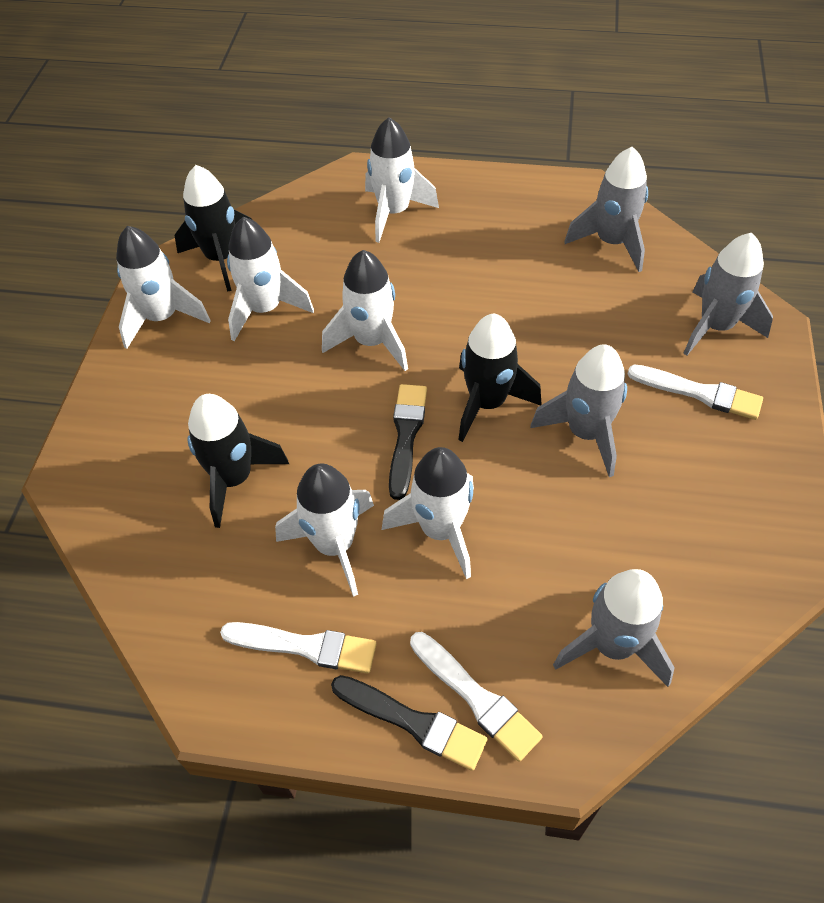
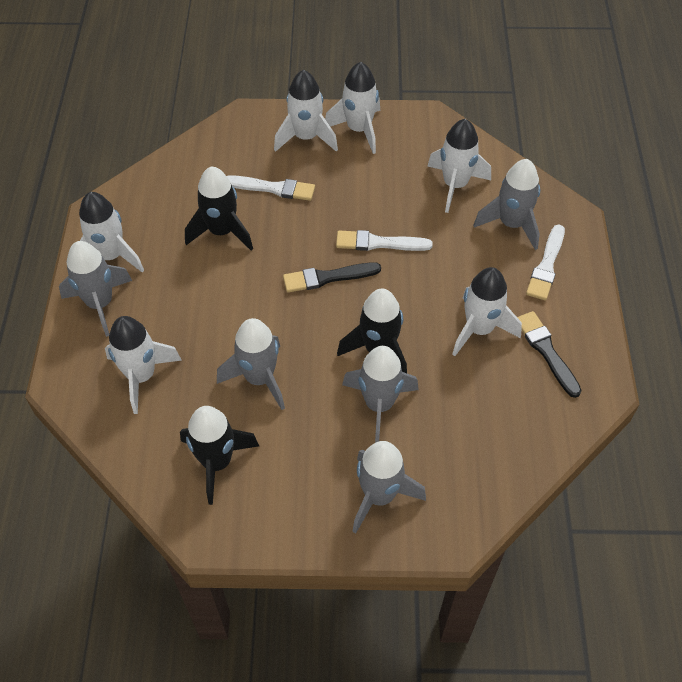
grey rocket: 4 -> 5

